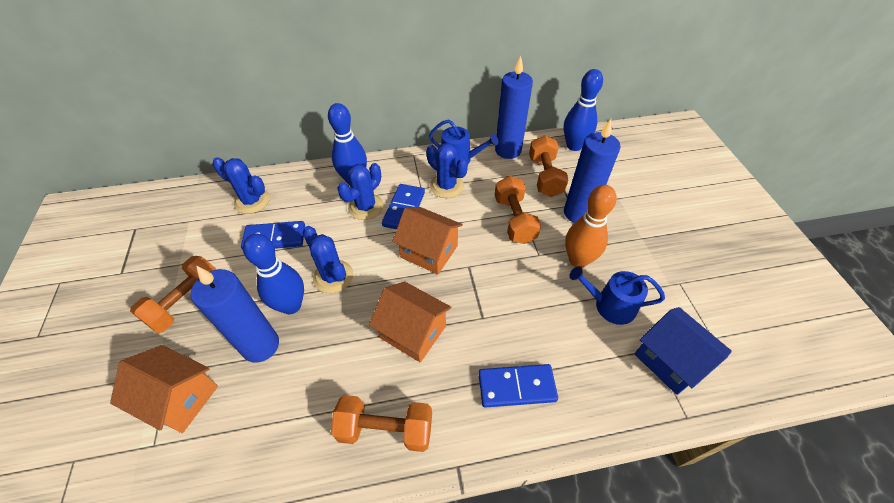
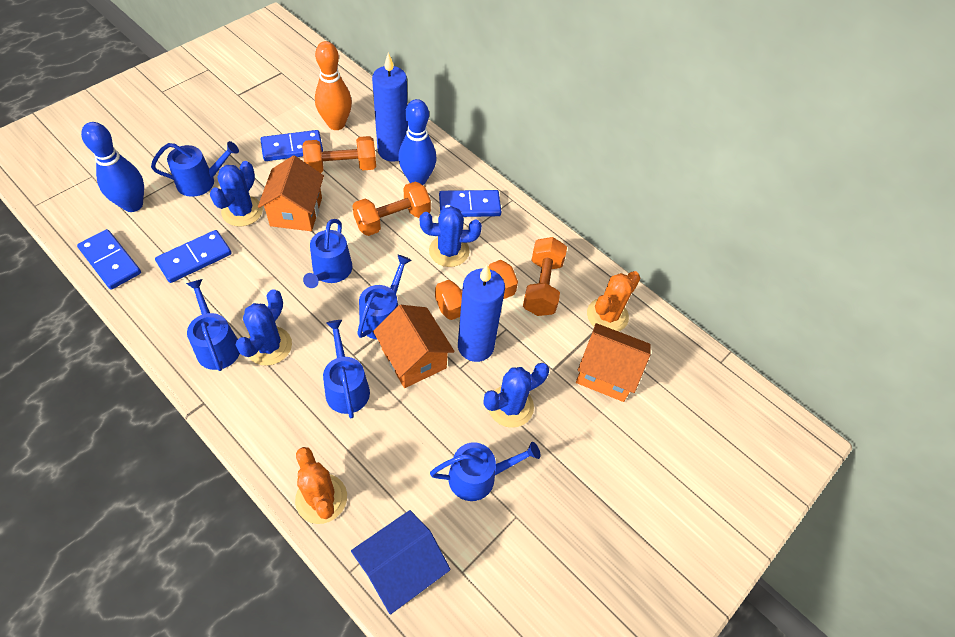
blue bowling pin: 3 -> 2
blue candle: 3 -> 2
blue domino: 3 -> 4
blue watering can: 2 -> 6
orange cactus: 0 -> 2

